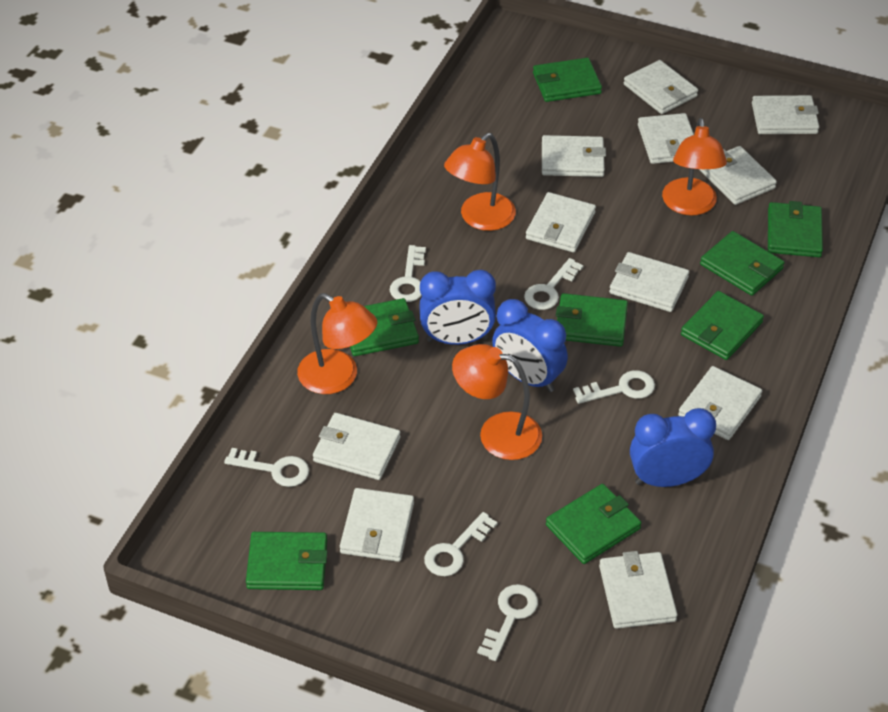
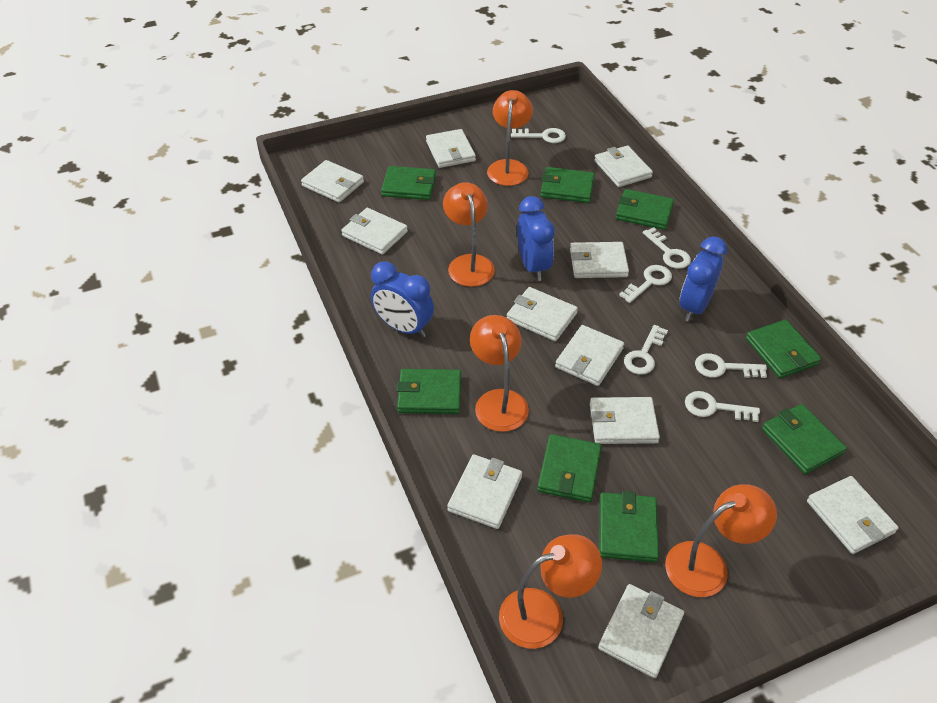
orange lamp: 4 -> 5

